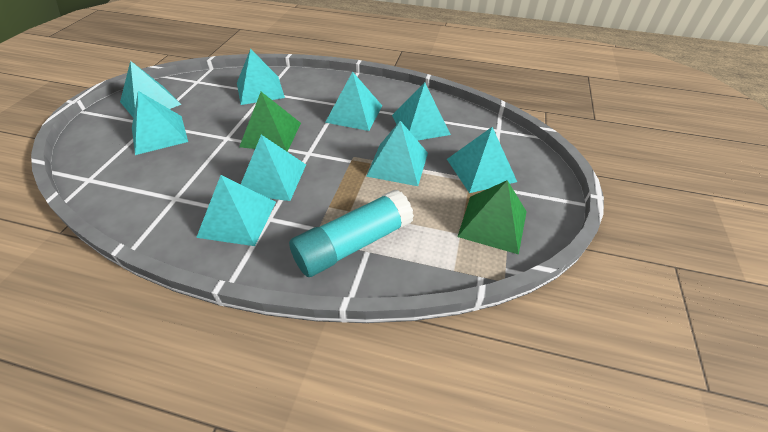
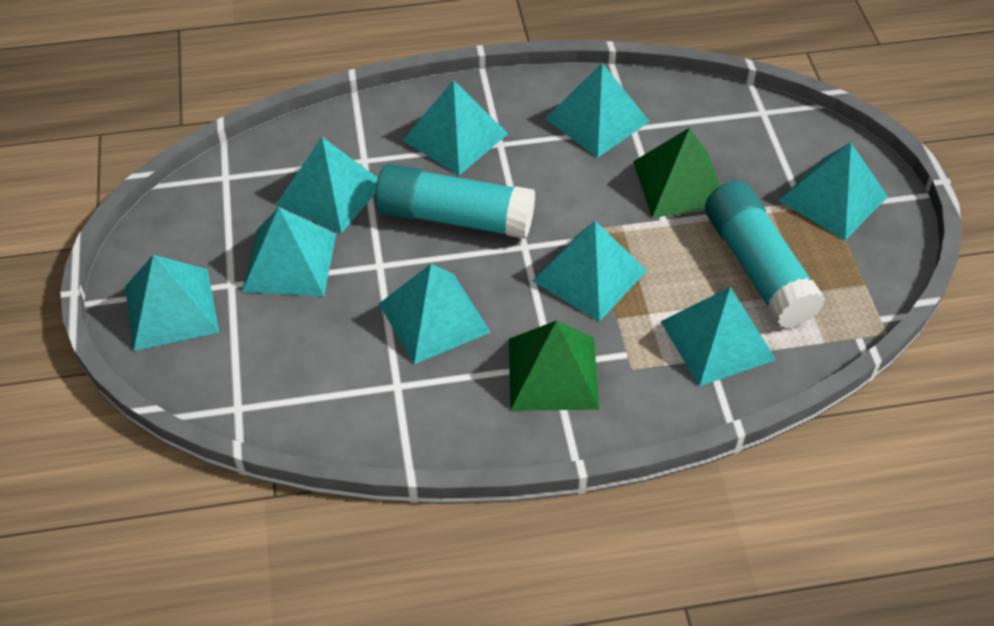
turquoise glue stick: 1 -> 2

